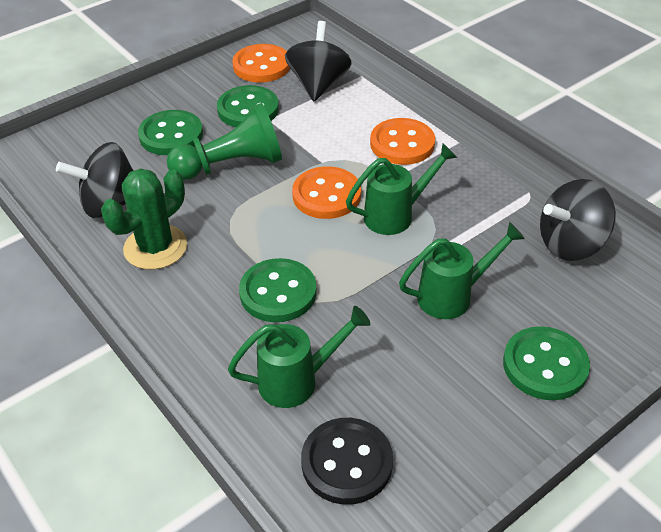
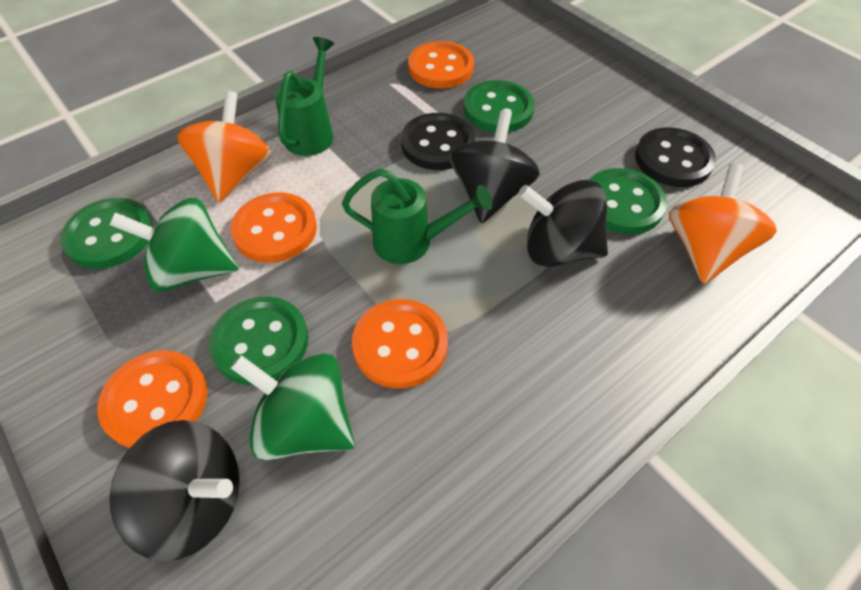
black button: 1 -> 2
green cactus: 1 -> 0
green pawn: 1 -> 0
green spinning top: 0 -> 2
green watering can: 3 -> 2
orange button: 3 -> 4
orange spinning top: 0 -> 2

